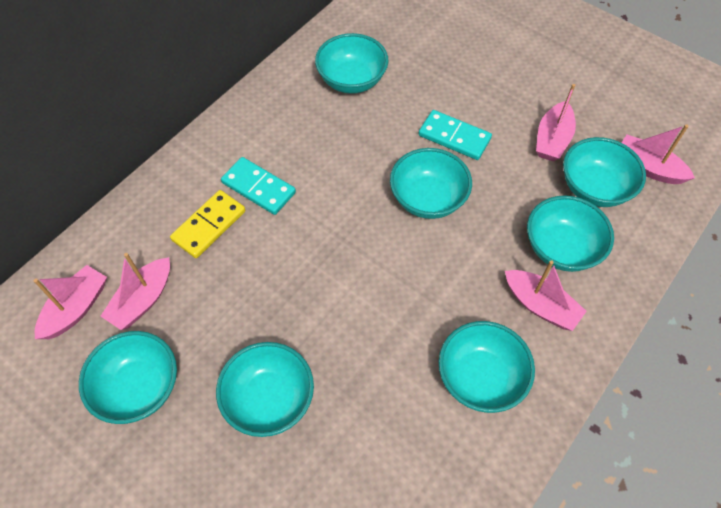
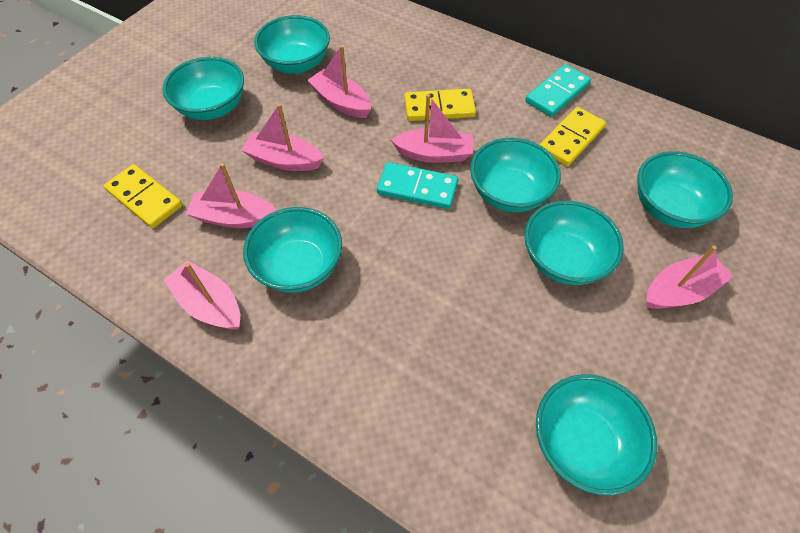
pink boat: 5 -> 6
yellow domino: 1 -> 3

